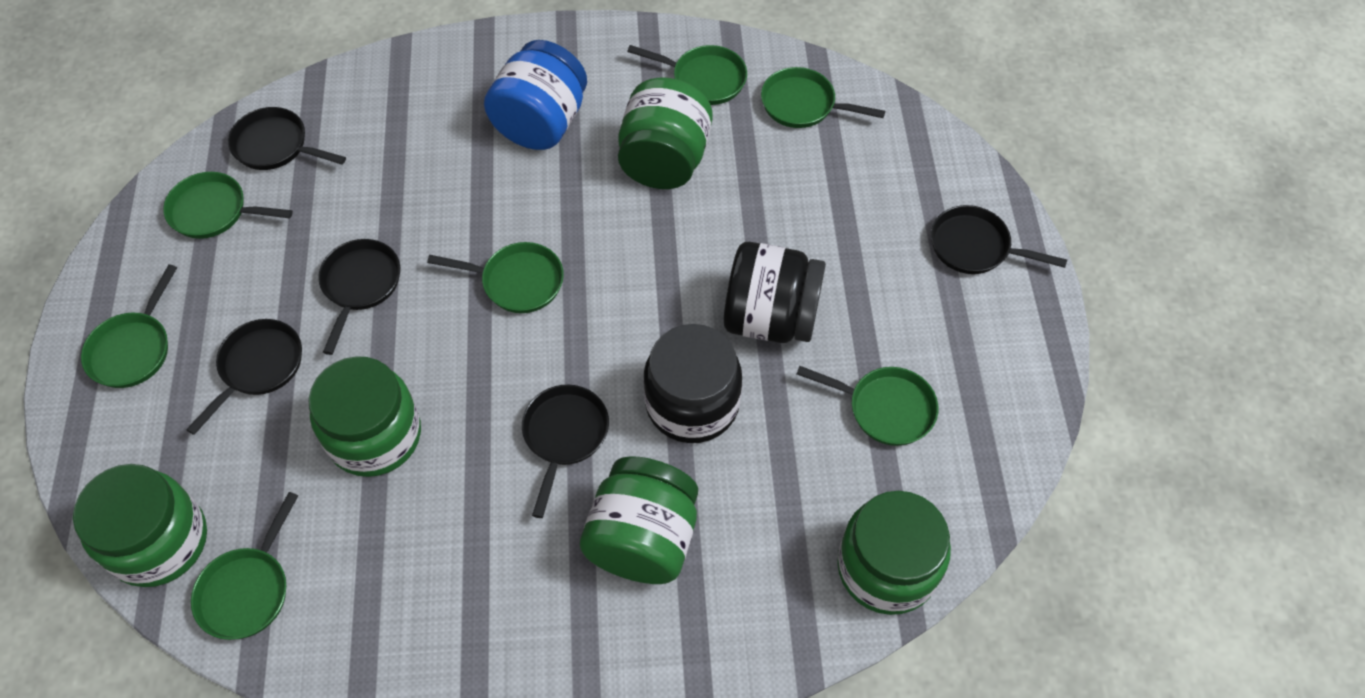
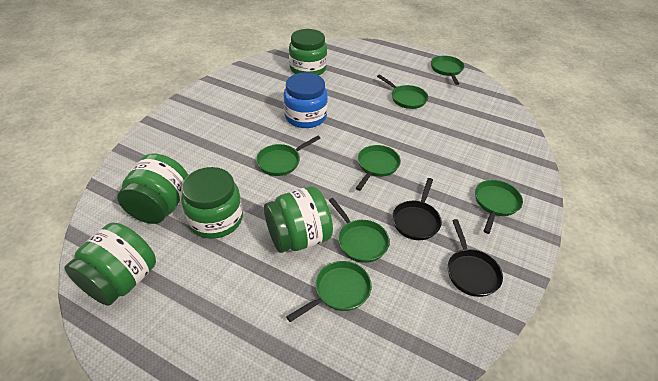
black jar: 2 -> 0
black pan: 5 -> 2

